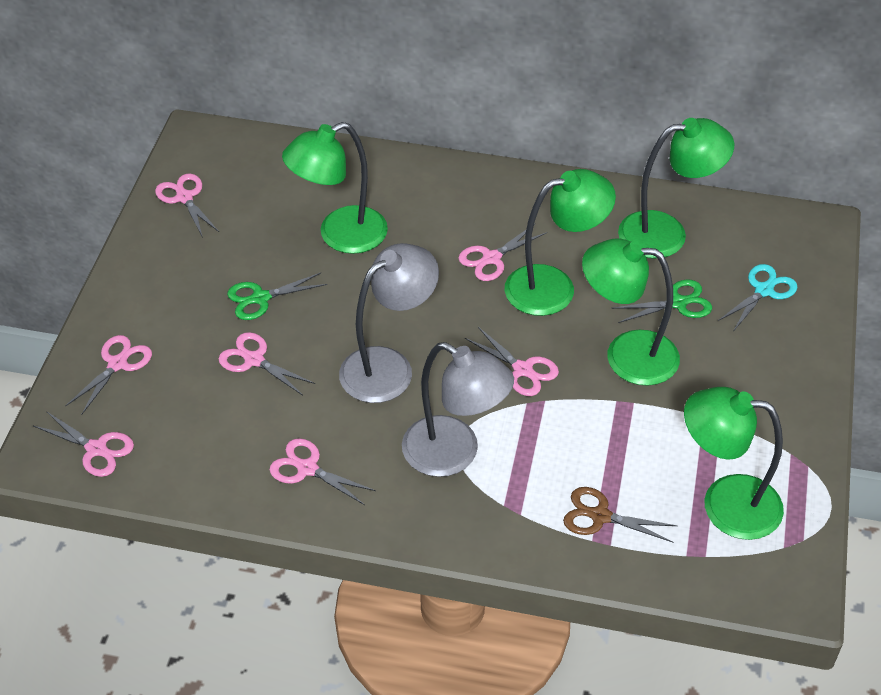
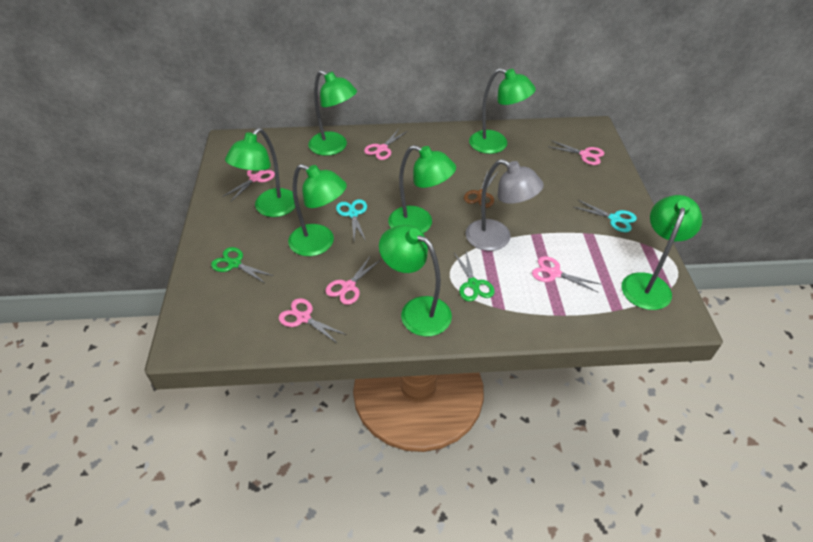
green lamp: 5 -> 7
grey lamp: 2 -> 1
pink scissors: 7 -> 6
turquoise scissors: 1 -> 2

